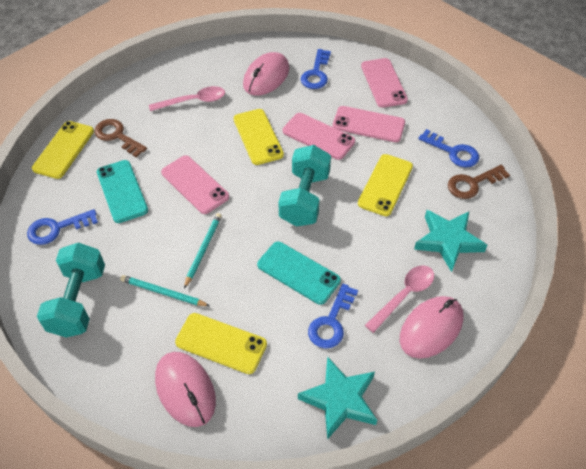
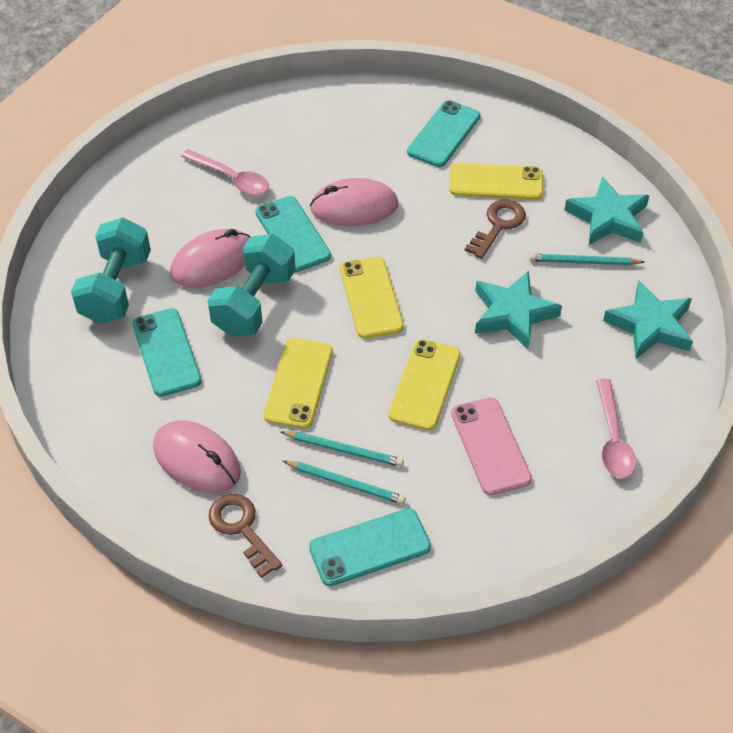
blue key: 4 -> 0
pink phone: 4 -> 1
turquoise pencil: 2 -> 3
turquoise phone: 2 -> 4
turquoise star: 2 -> 3

